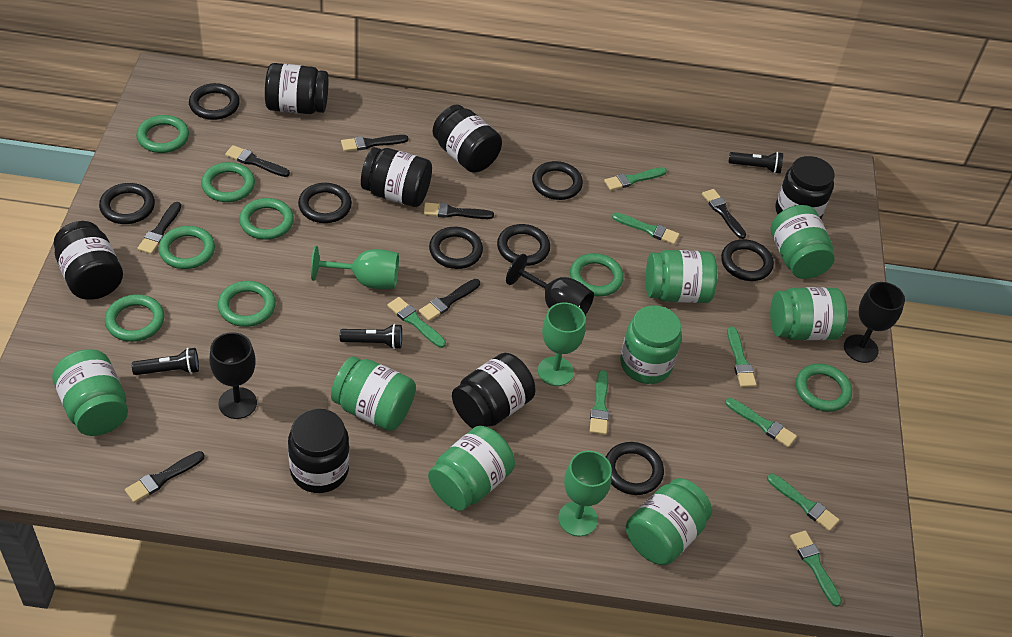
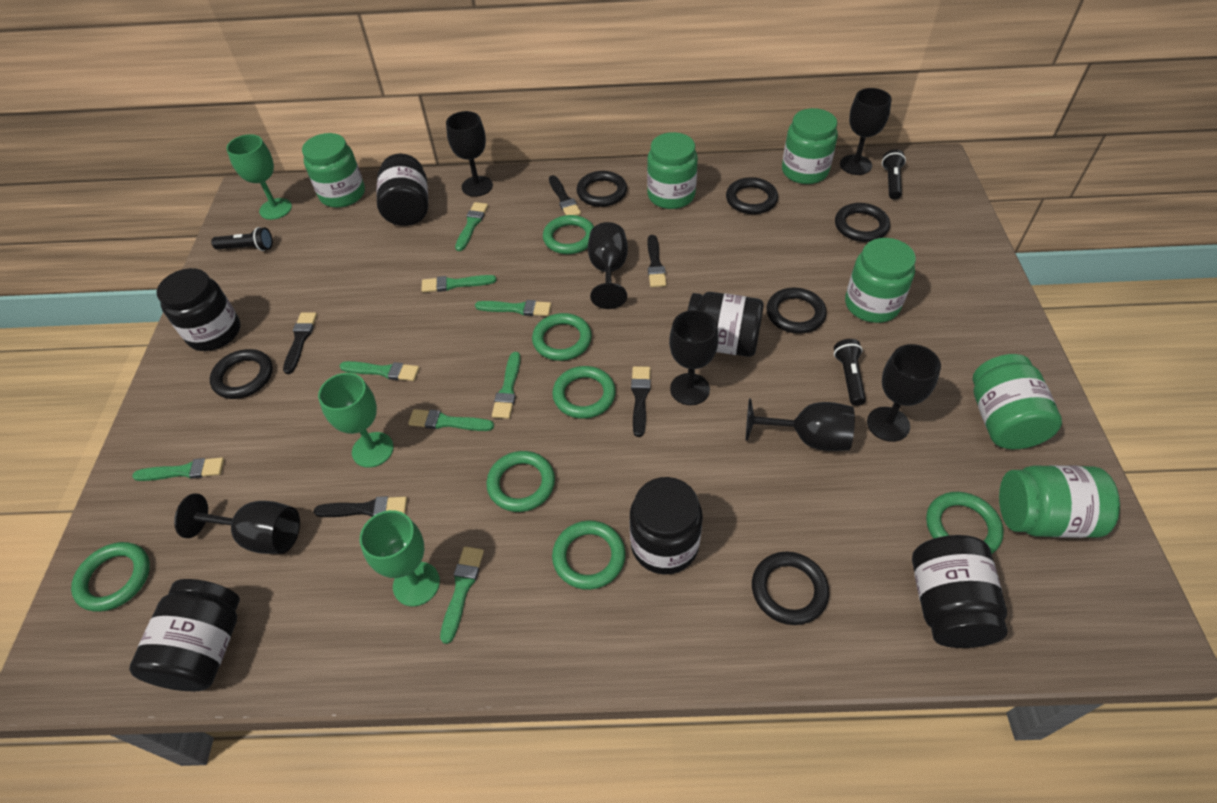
black brush: 7 -> 5
black goblet: 3 -> 7
black jar: 7 -> 6
black ring: 8 -> 6
green jar: 8 -> 6
green ring: 8 -> 7

